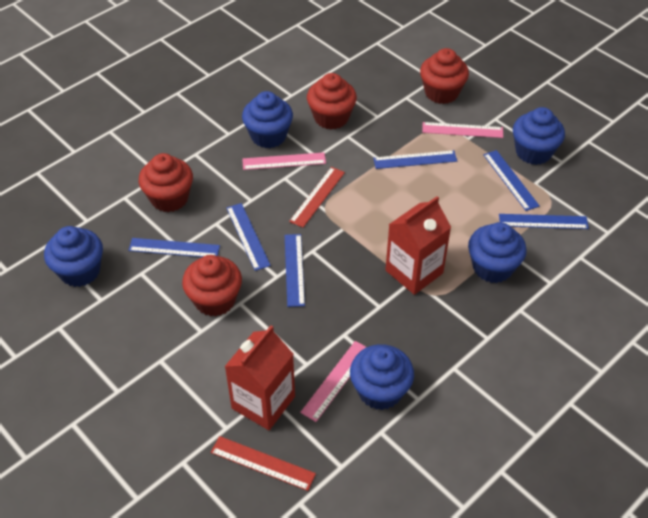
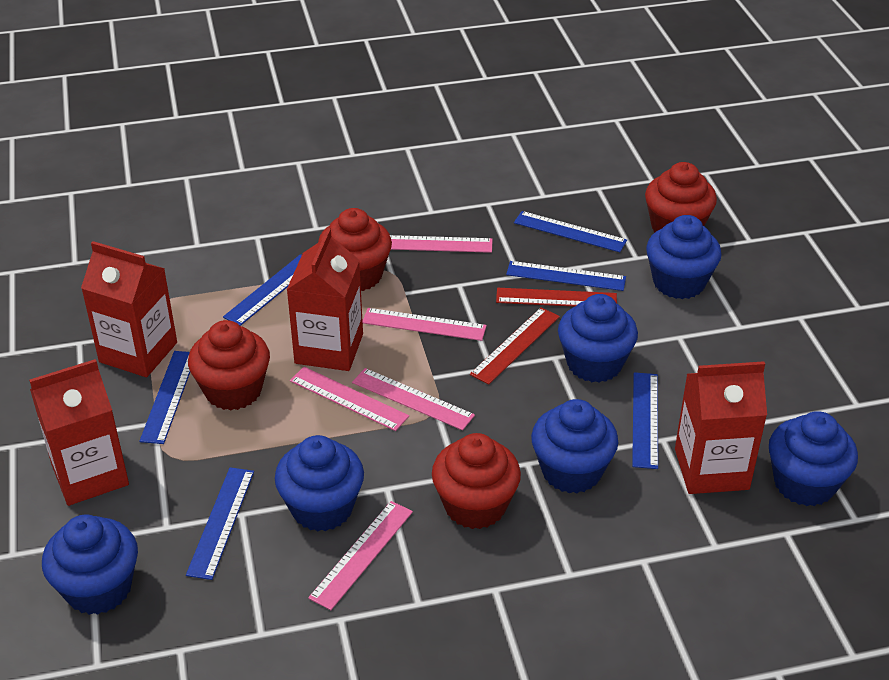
blue cupcake: 5 -> 6
pink ruler: 3 -> 5
red carton: 2 -> 4

